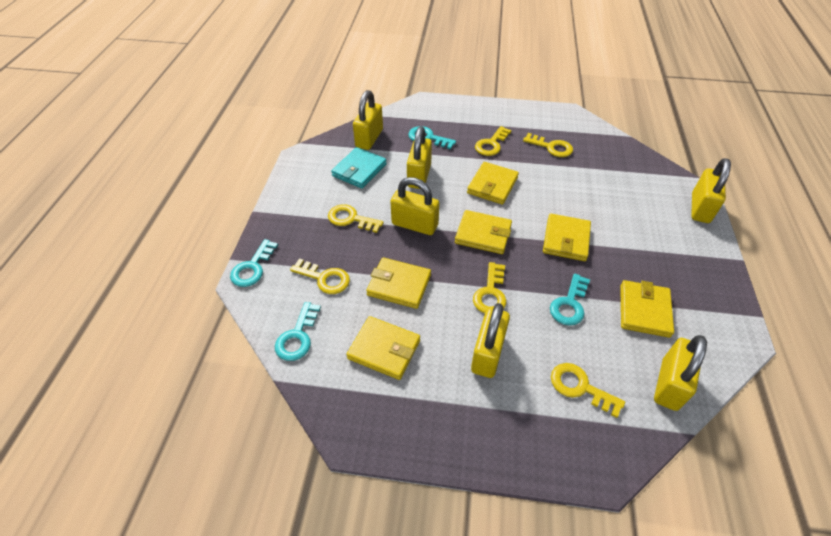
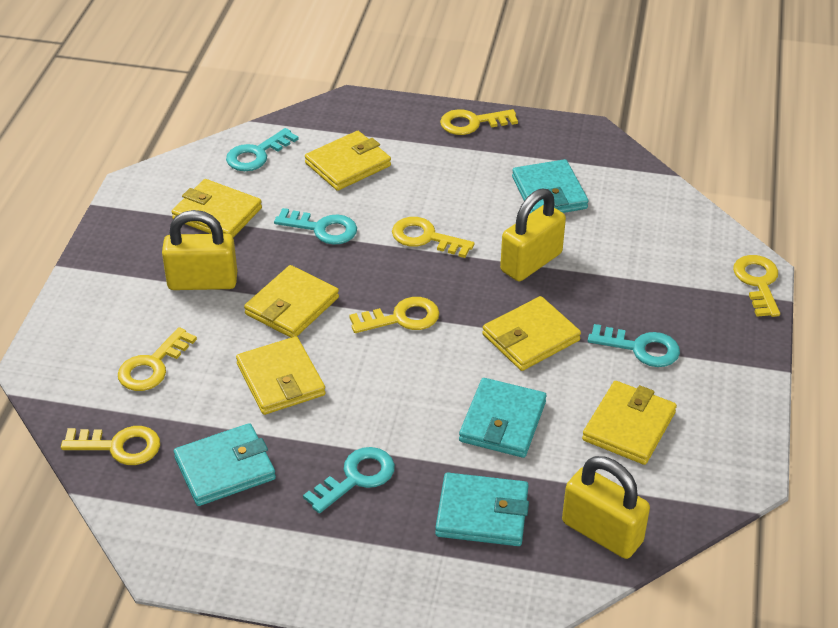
turquoise wallet: 1 -> 4
yellow padlock: 6 -> 3

